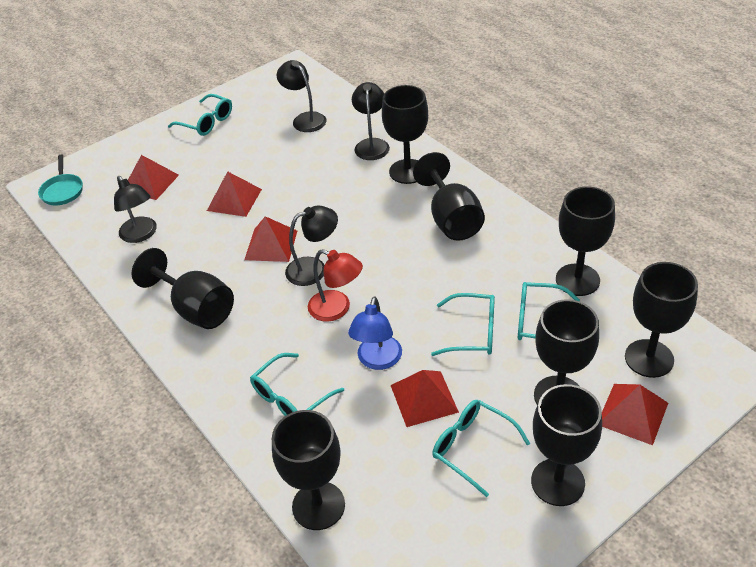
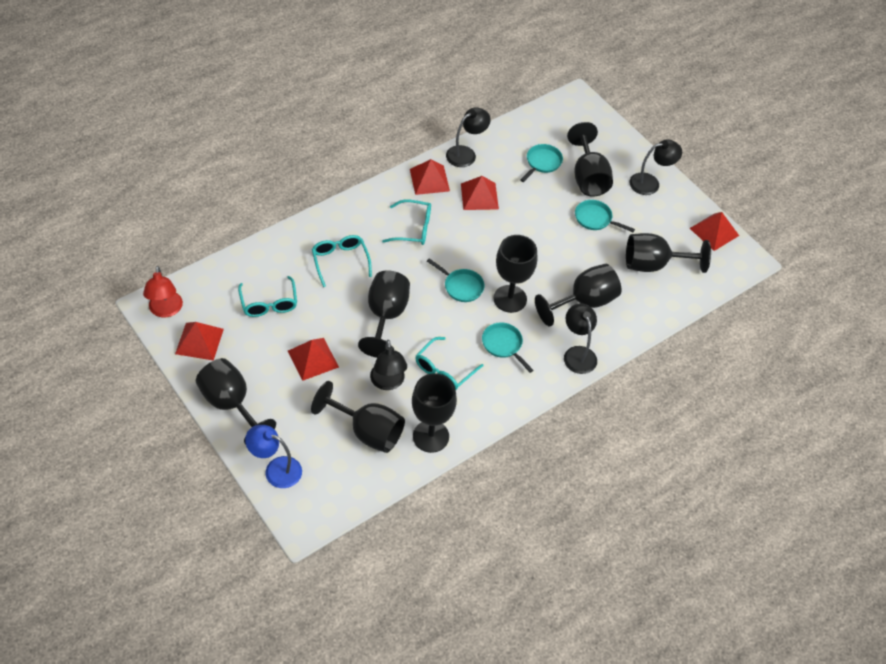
turquoise glasses: 5 -> 4
turquoise pan: 1 -> 4

